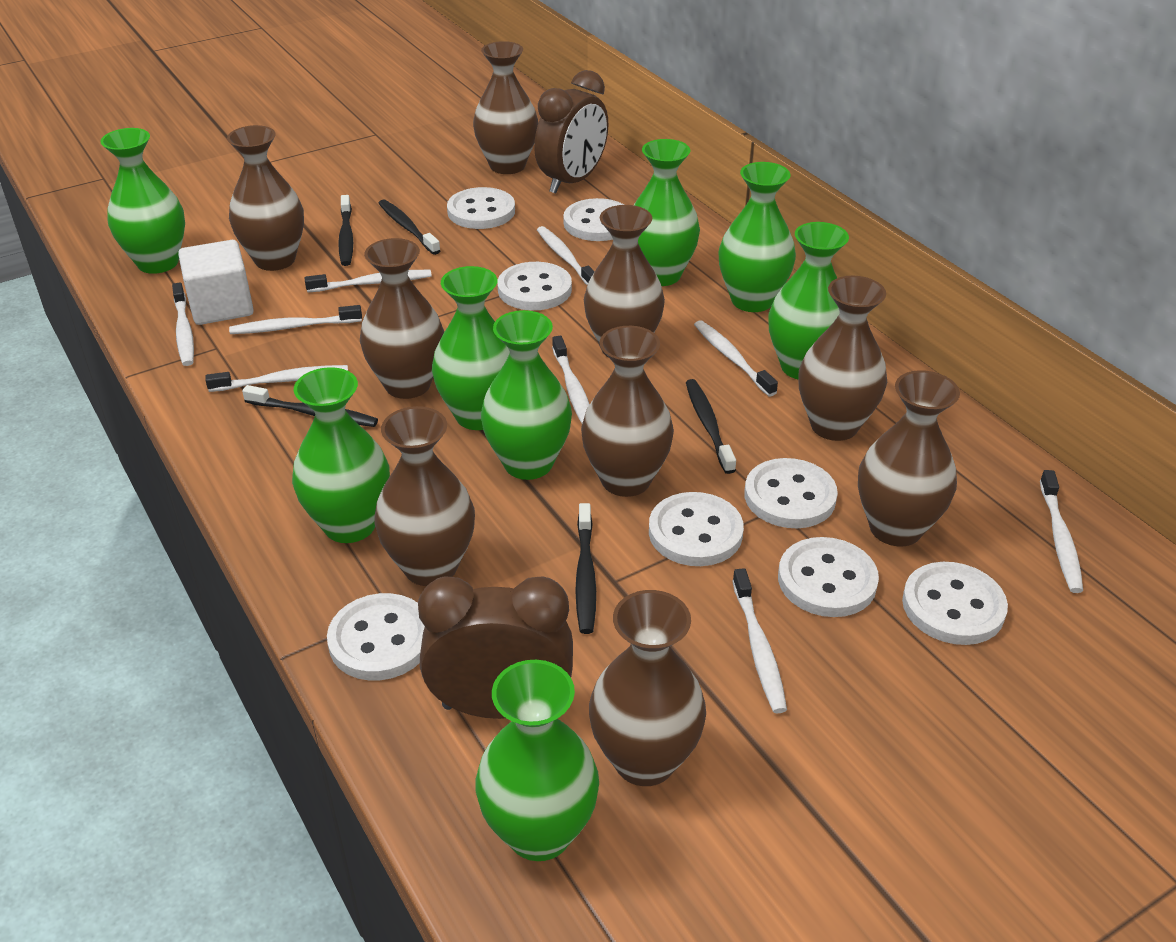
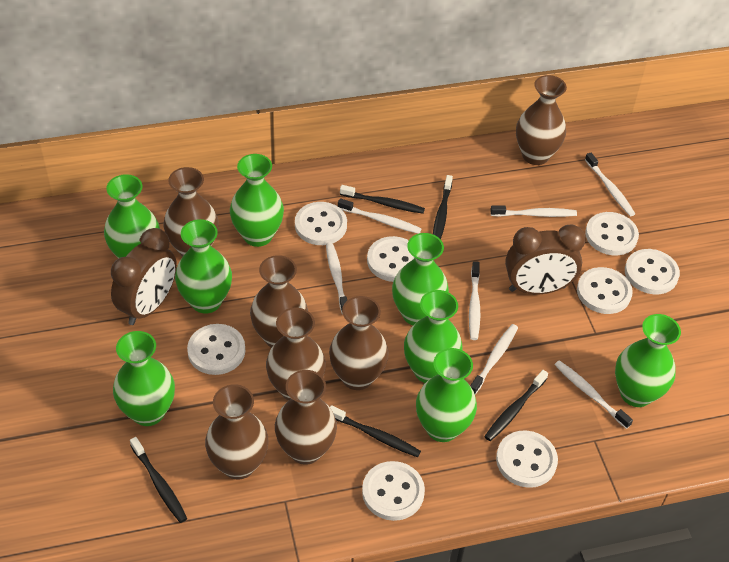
brown vase: 9 -> 7
white cube: 1 -> 0
white toothbrush: 9 -> 7

